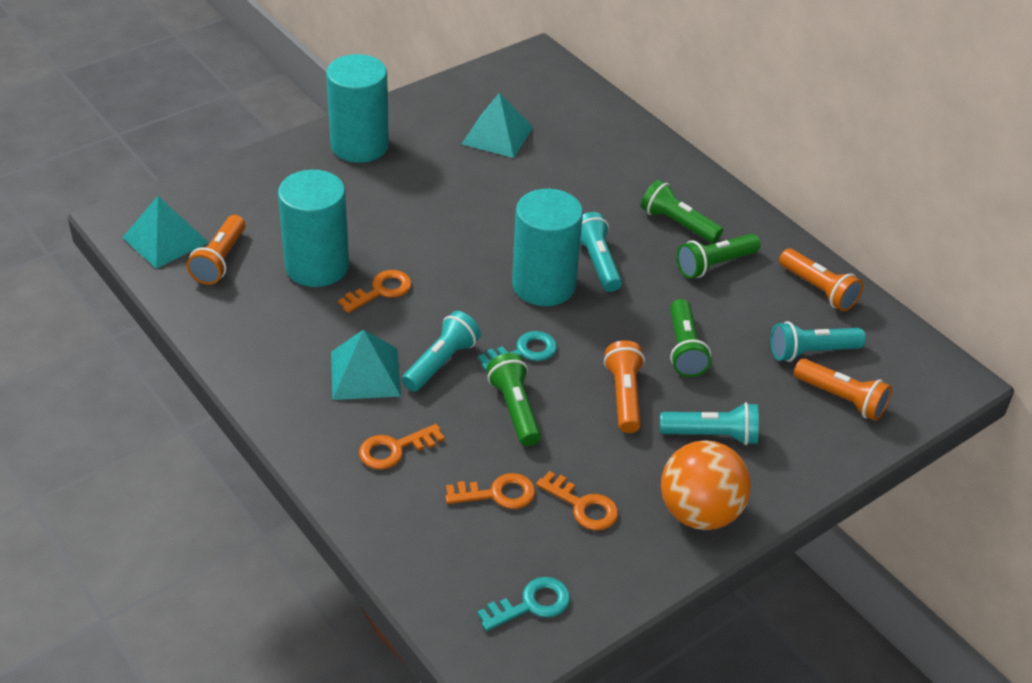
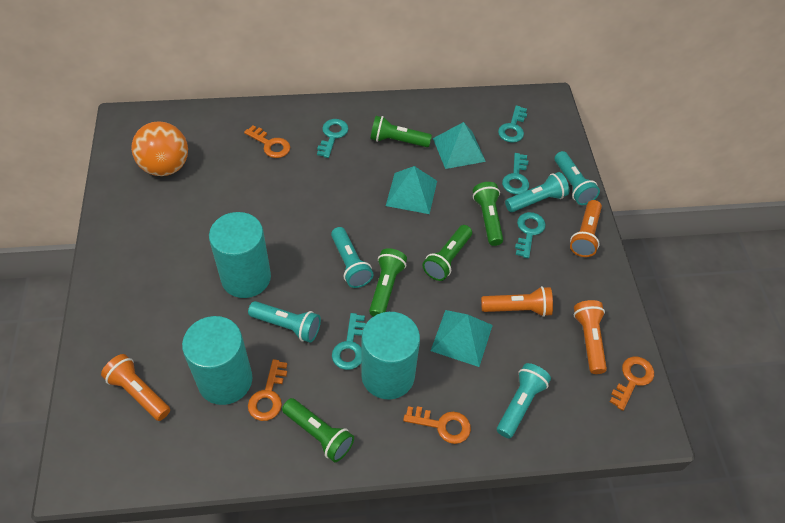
green flashlight: 4 -> 5
turquoise flashlight: 4 -> 5
turquoise key: 2 -> 5

